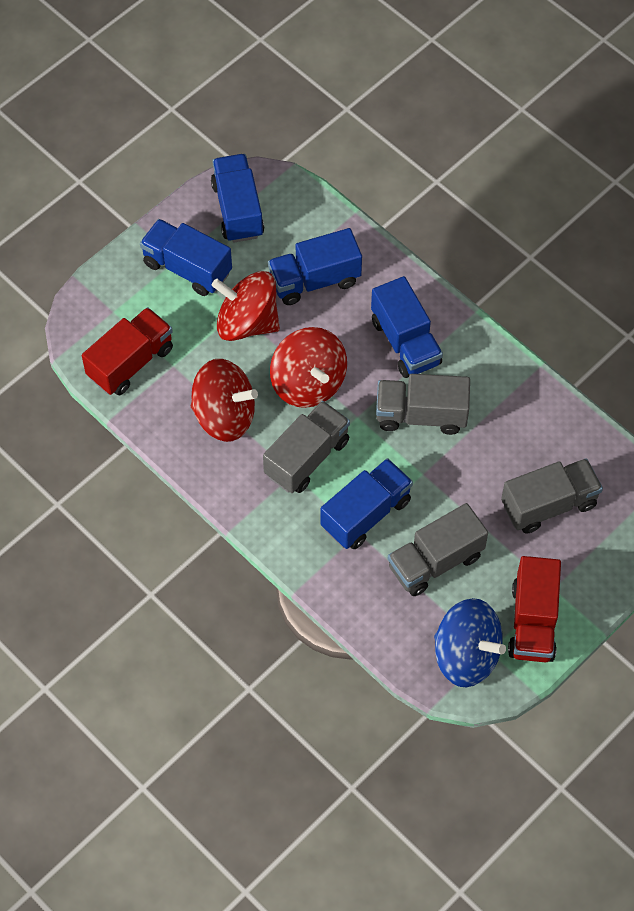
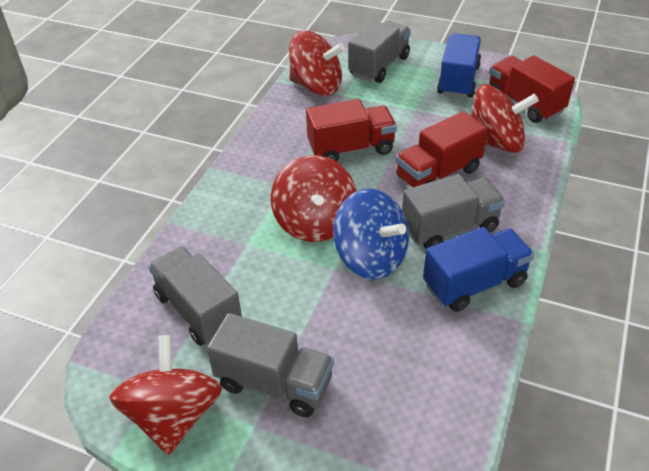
blue truck: 5 -> 2
red spinning top: 3 -> 4
red truck: 2 -> 3

